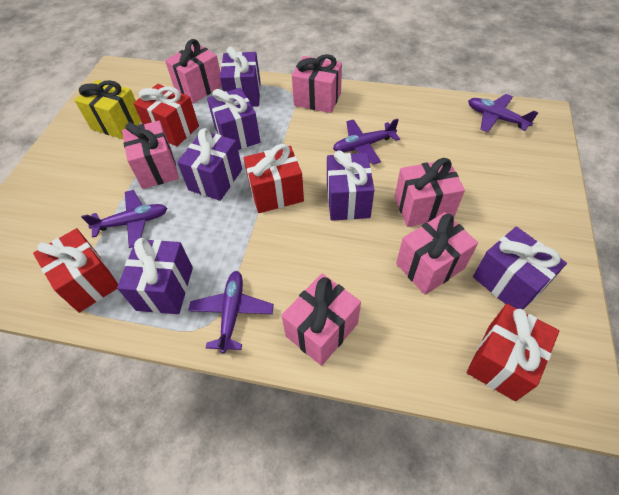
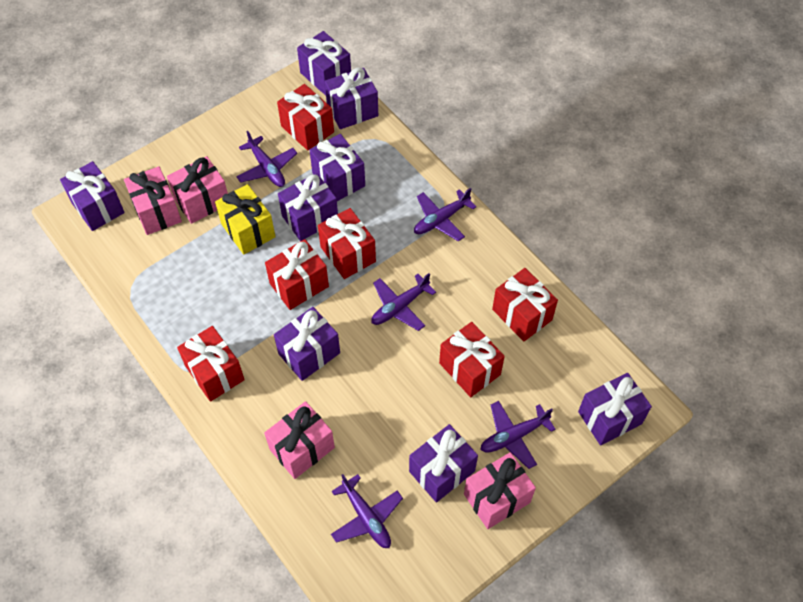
pink gift: 6 -> 4
purple gift: 6 -> 8
purple plane: 4 -> 5
red gift: 4 -> 6

